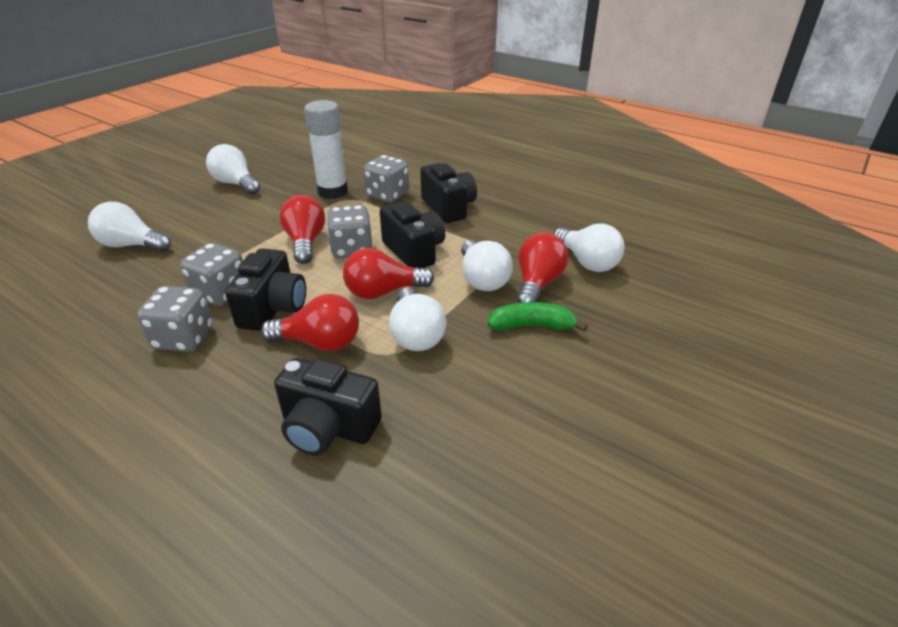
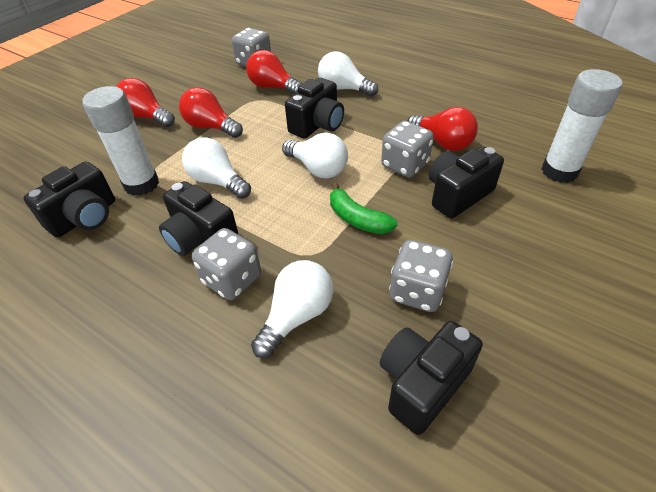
black camera: 4 -> 5
white glue stick: 1 -> 2
white light bulb: 5 -> 4

